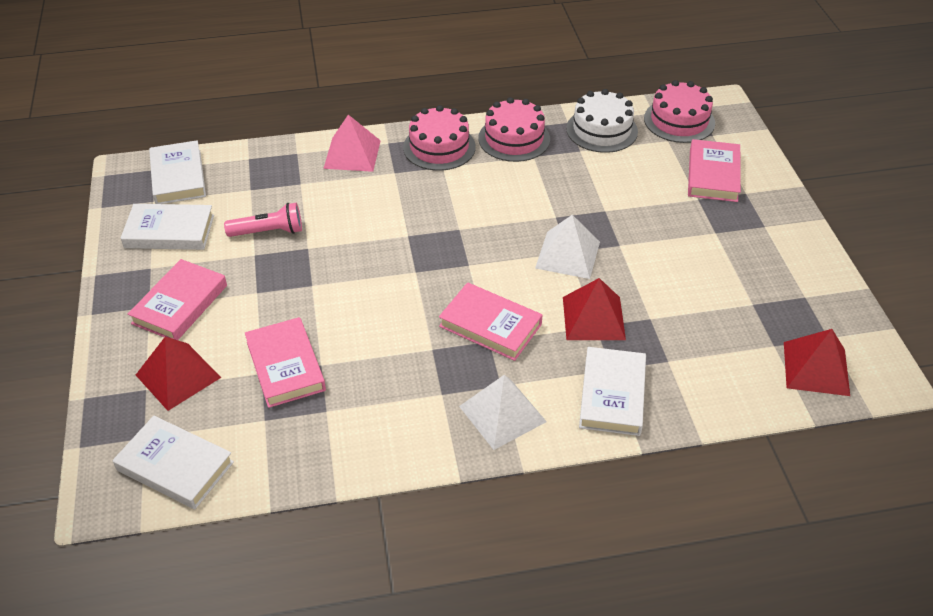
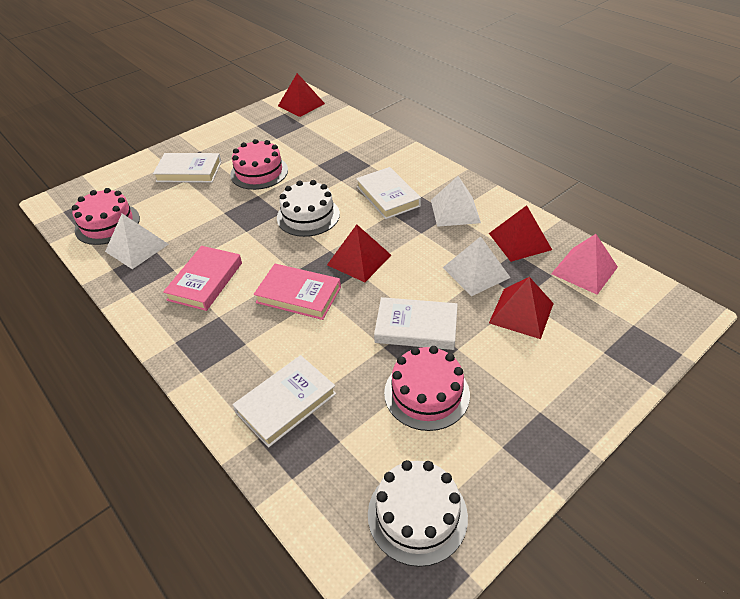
pink book: 4 -> 2
pink flashlight: 1 -> 0
red pyramid: 3 -> 4
white cake: 1 -> 2
white pyramid: 2 -> 3

